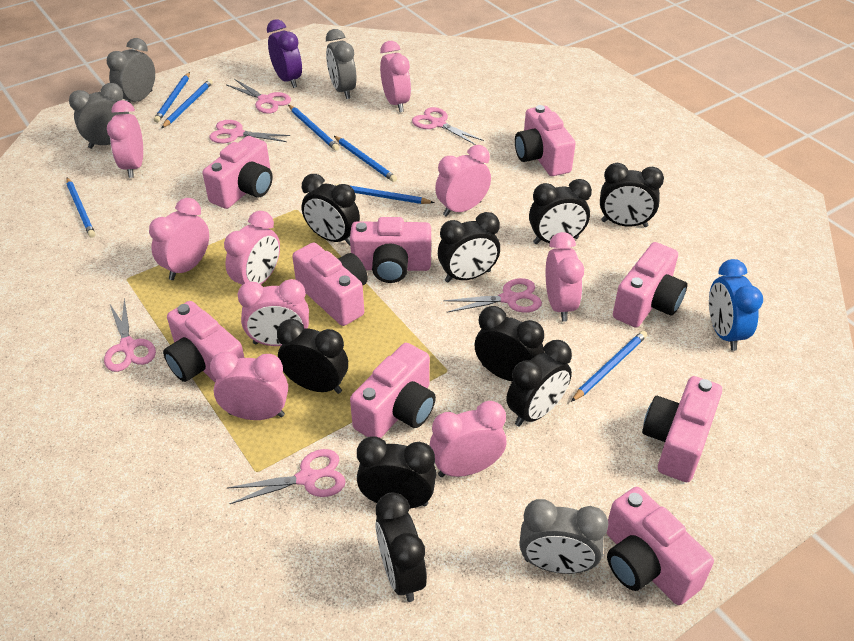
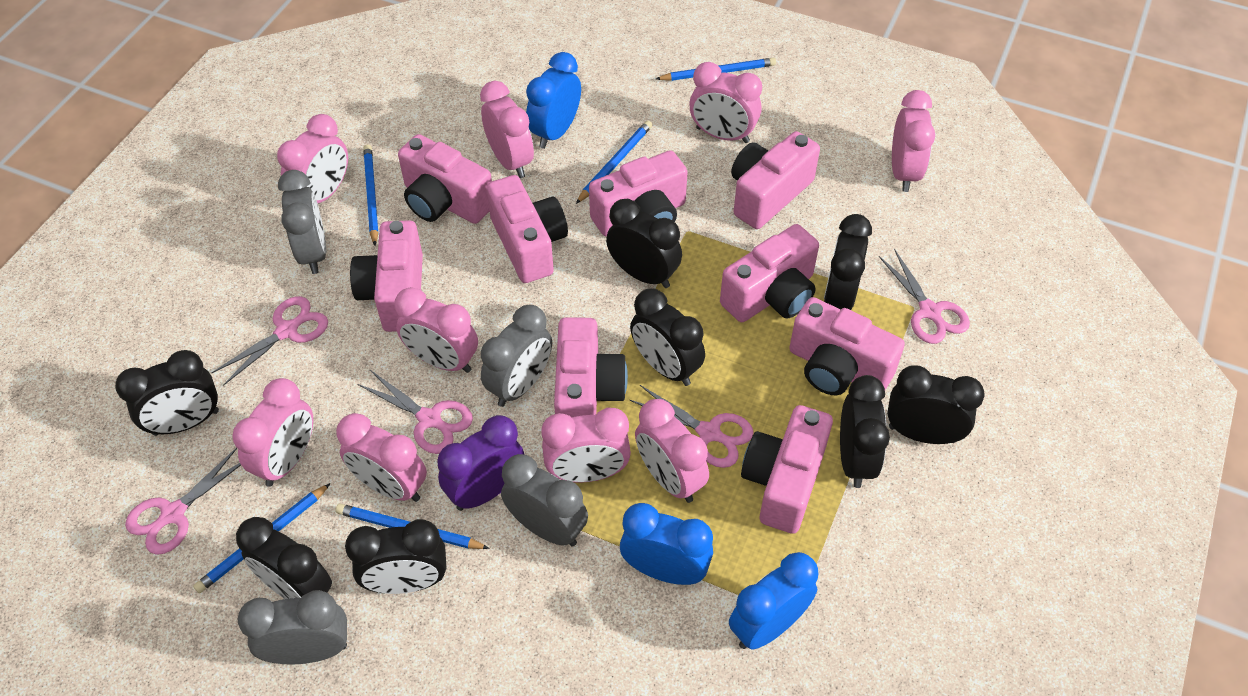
black clock: 9 -> 8
blue clock: 1 -> 3
blue pencil: 7 -> 5
pink scissors: 6 -> 5

